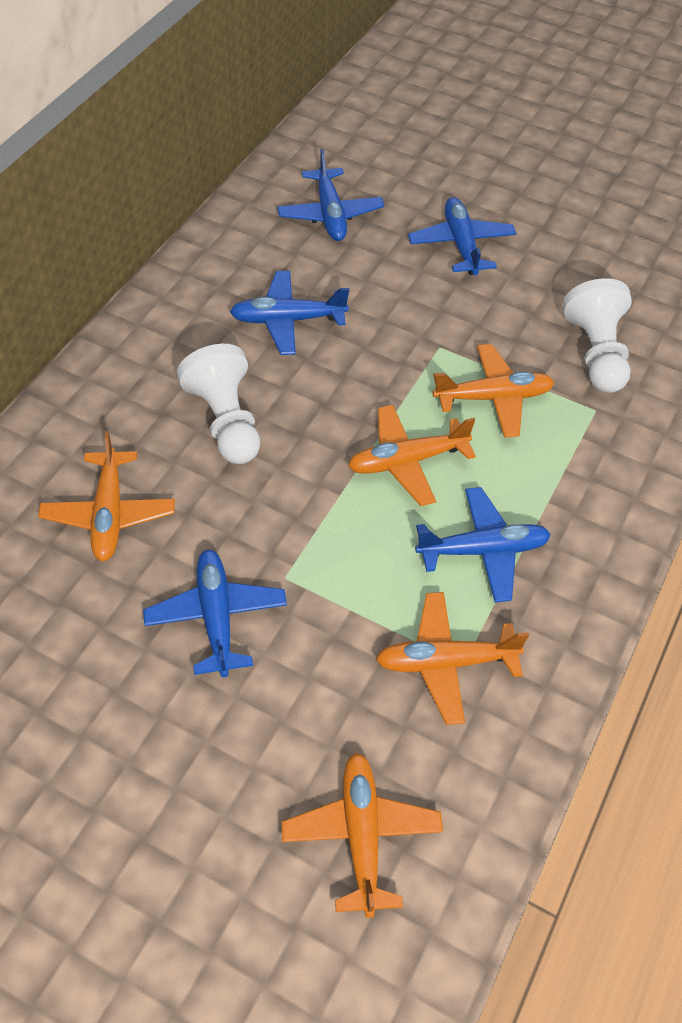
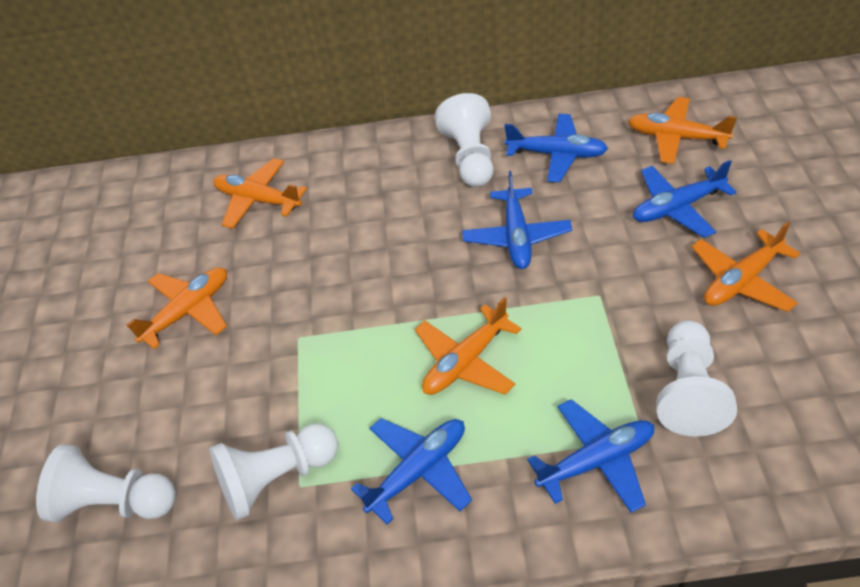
white pawn: 2 -> 4

